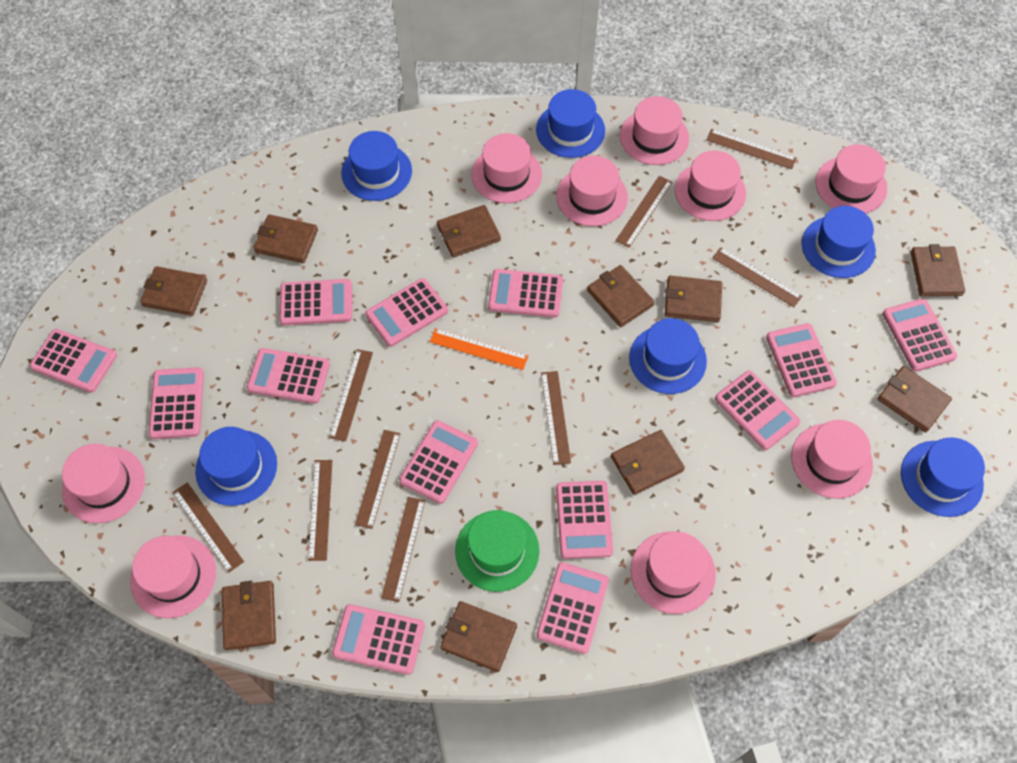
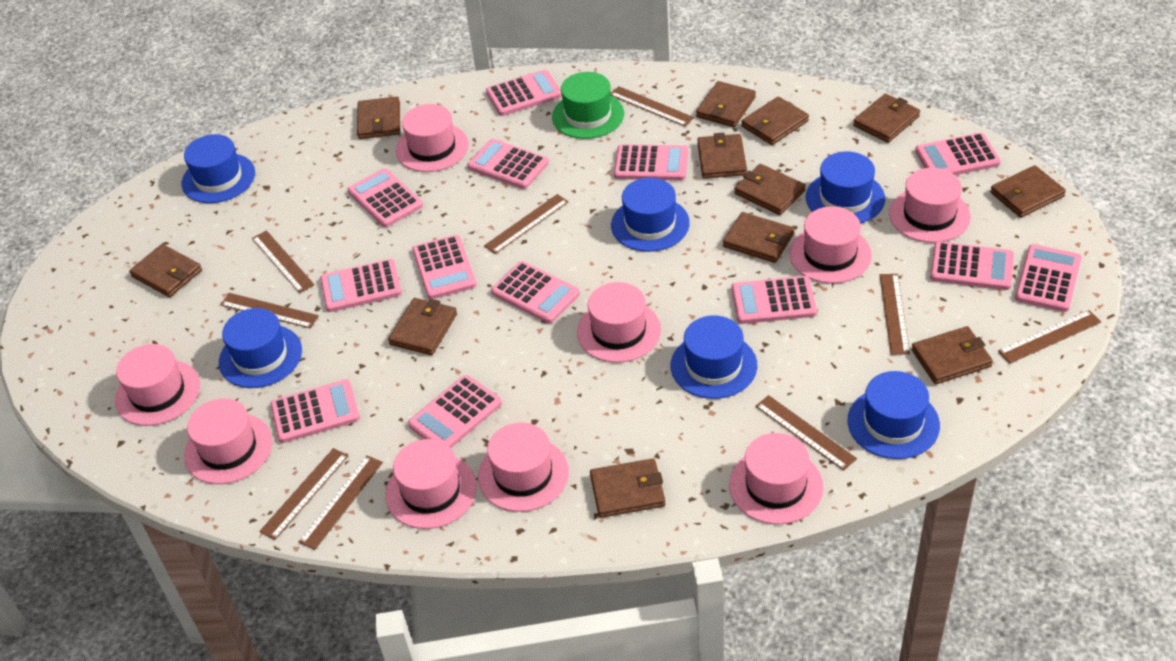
brown wallet: 10 -> 12
orange ruler: 1 -> 0

